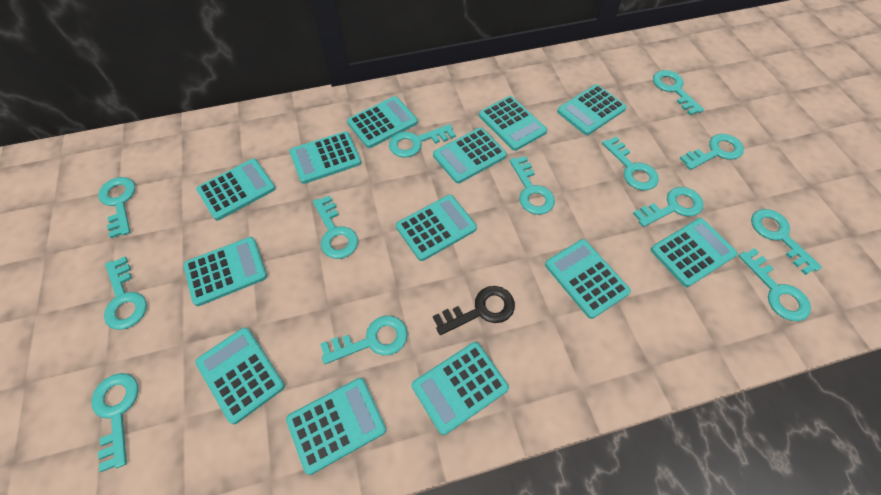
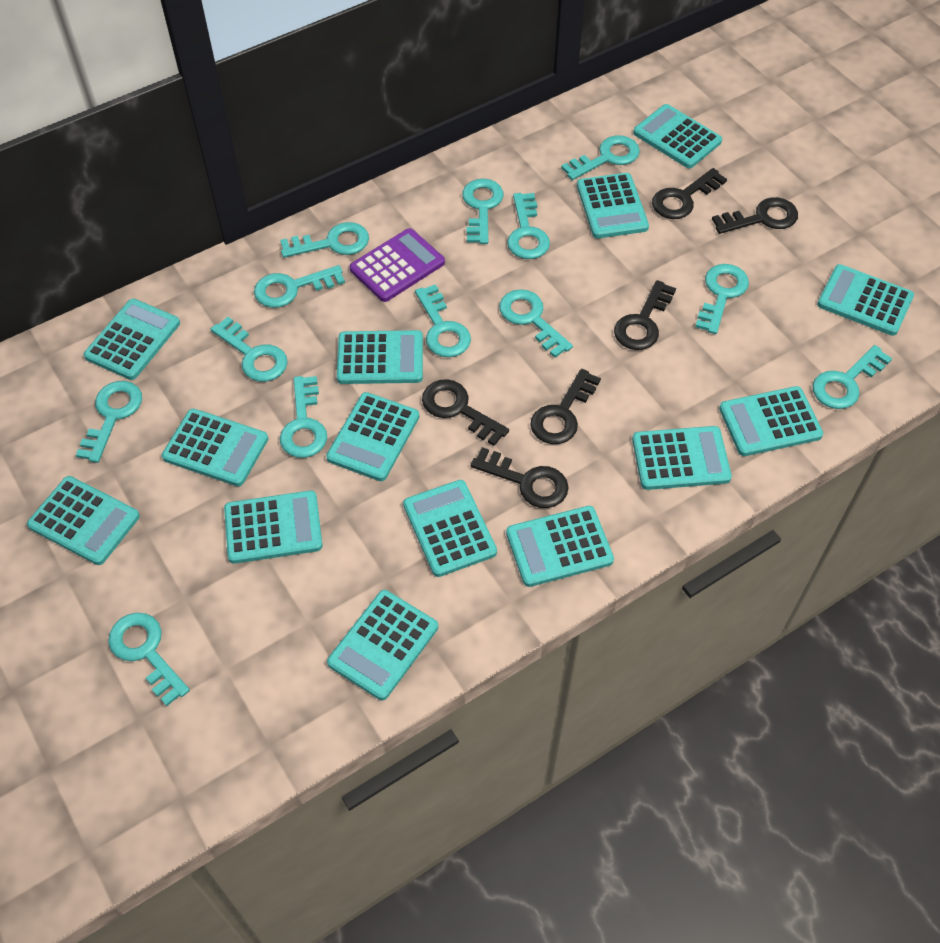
black key: 1 -> 6
purple calculator: 0 -> 1
turquoise calculator: 13 -> 14

